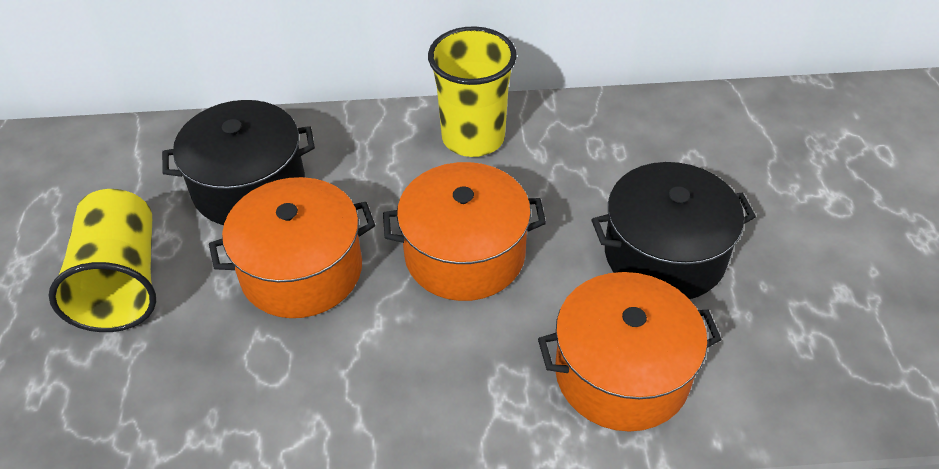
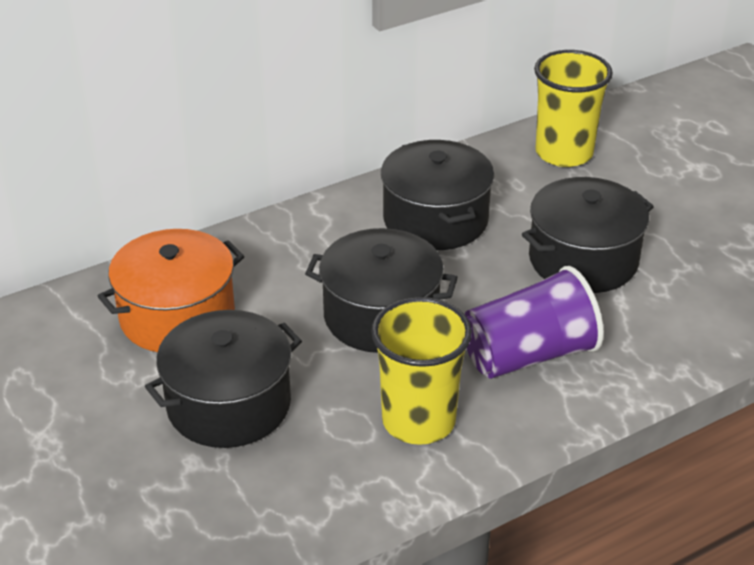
black pot: 2 -> 4
orange pot: 3 -> 1
purple cup: 0 -> 1

